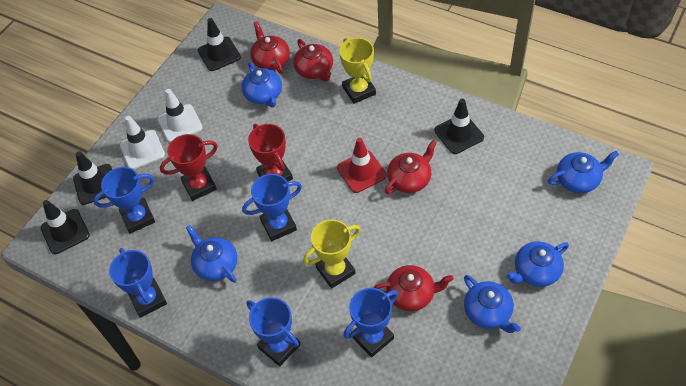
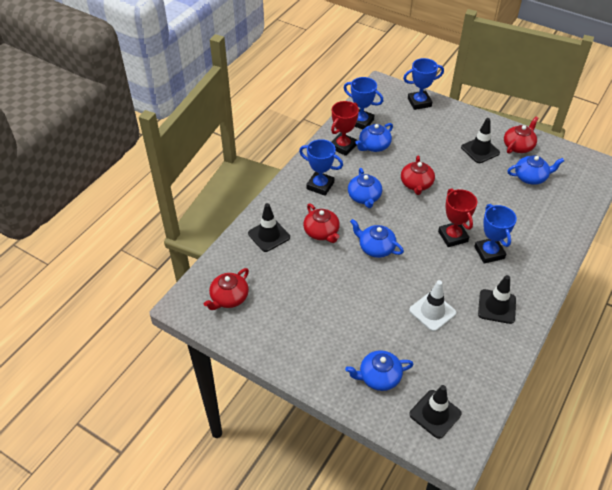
blue trophy: 5 -> 4
red traffic cone: 1 -> 0
white traffic cone: 2 -> 1
yellow trophy: 2 -> 0

